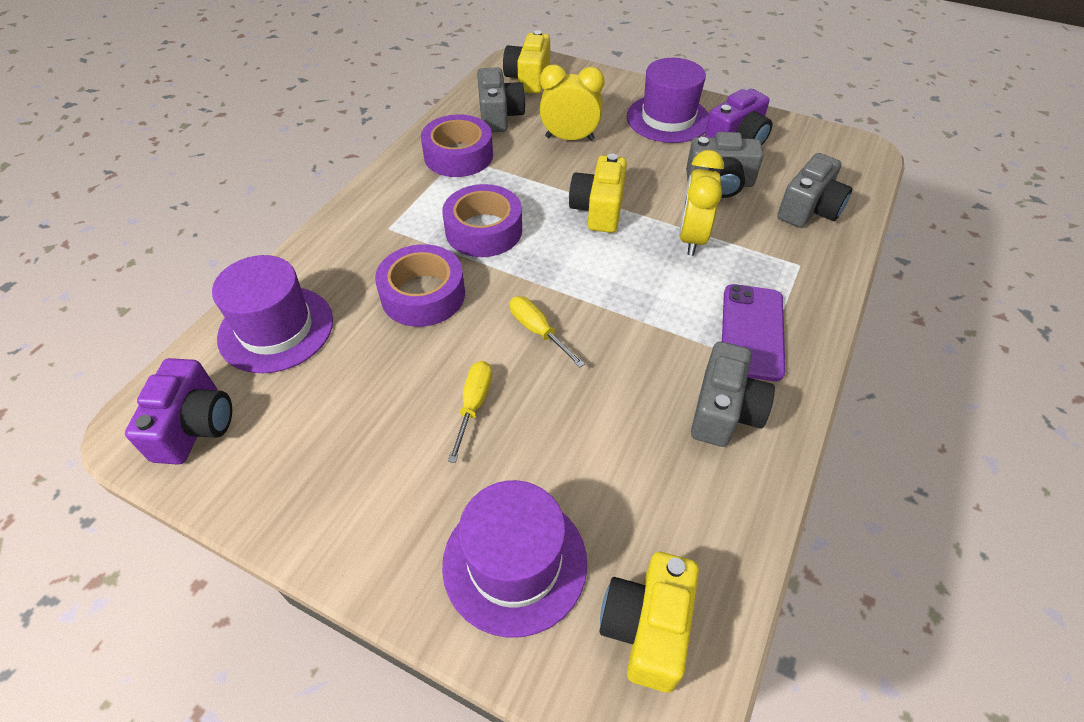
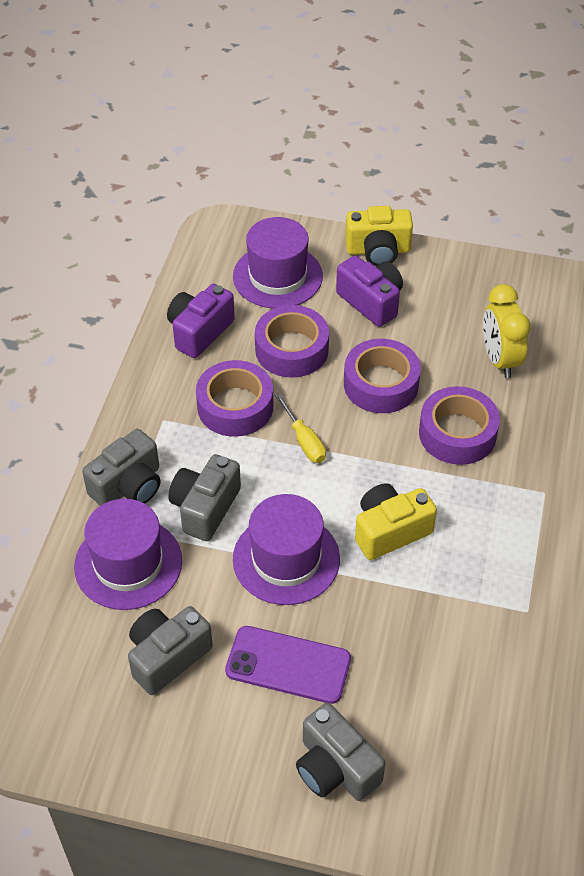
purple tape: 3 -> 4
yellow camera: 3 -> 2
yellow clock: 2 -> 1
yellow screwdriver: 2 -> 1

